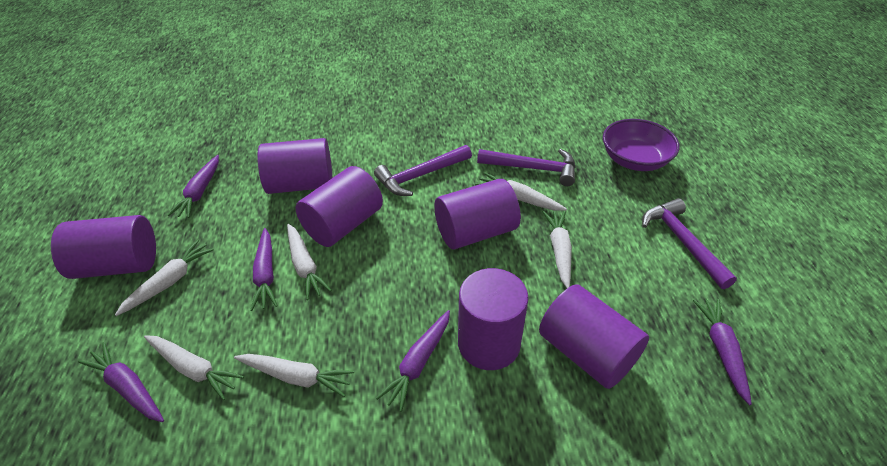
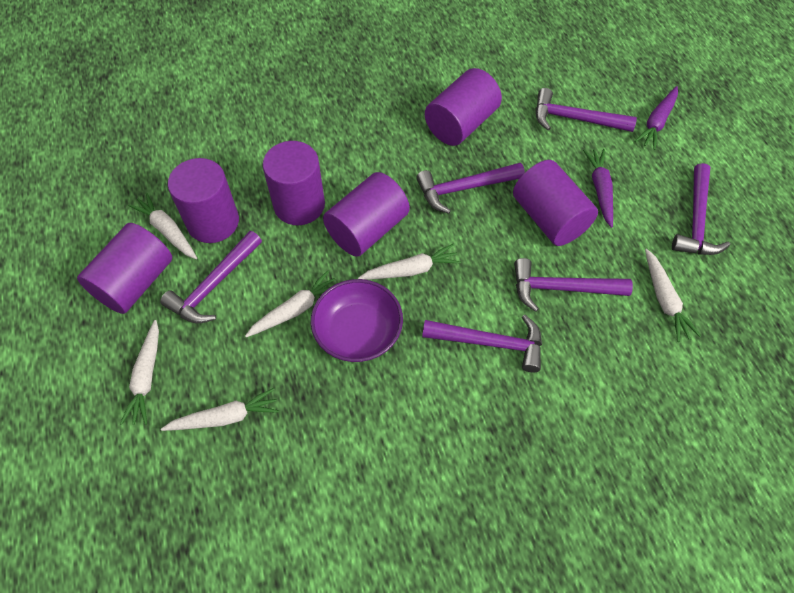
purple carrot: 5 -> 2
purple hammer: 3 -> 6

